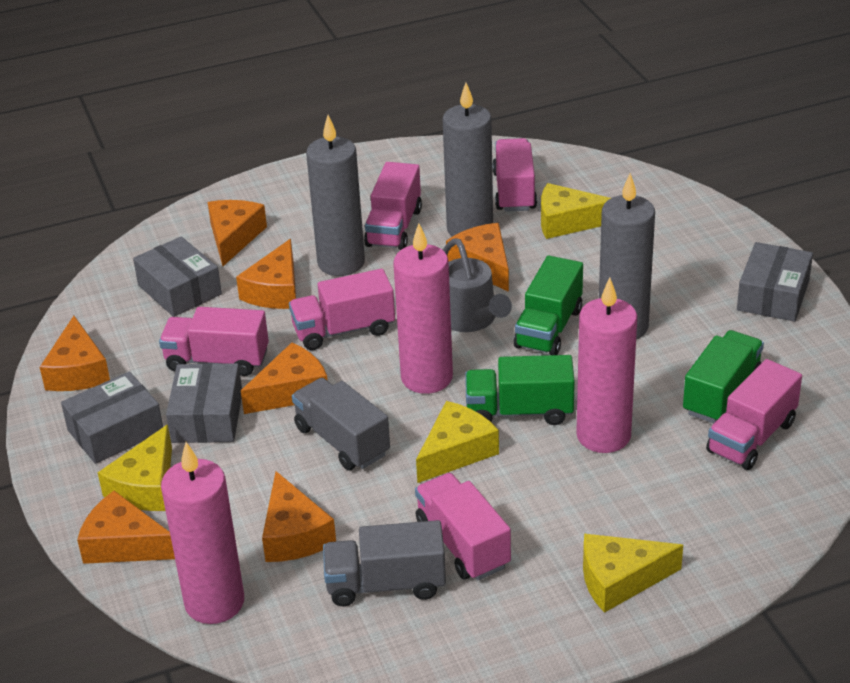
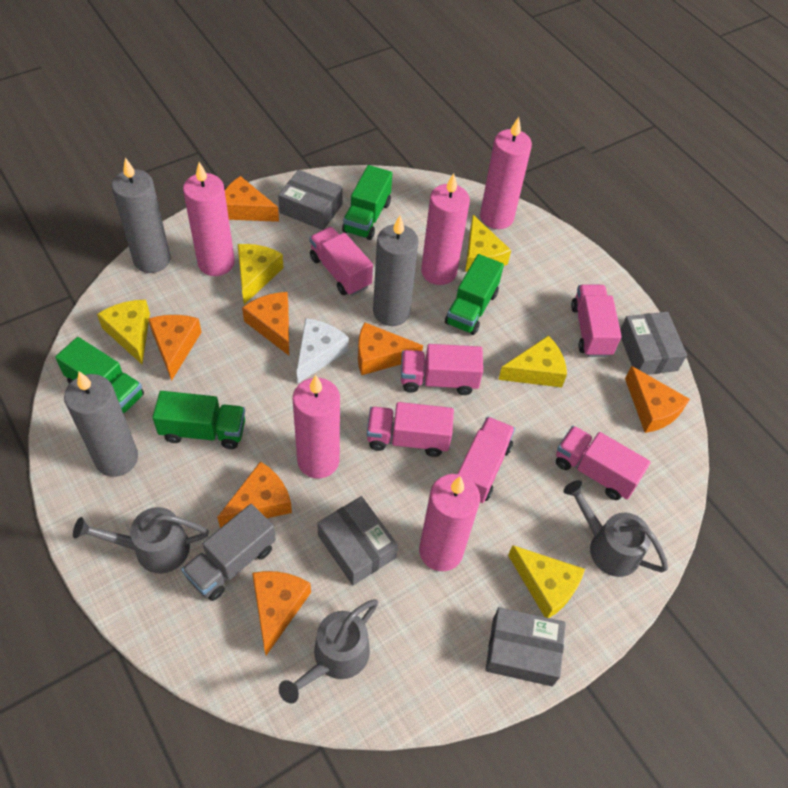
green truck: 3 -> 4
grey truck: 2 -> 1
grey watering can: 1 -> 3
pink candle: 3 -> 5
white cheese: 0 -> 1
yellow cheese: 4 -> 5

